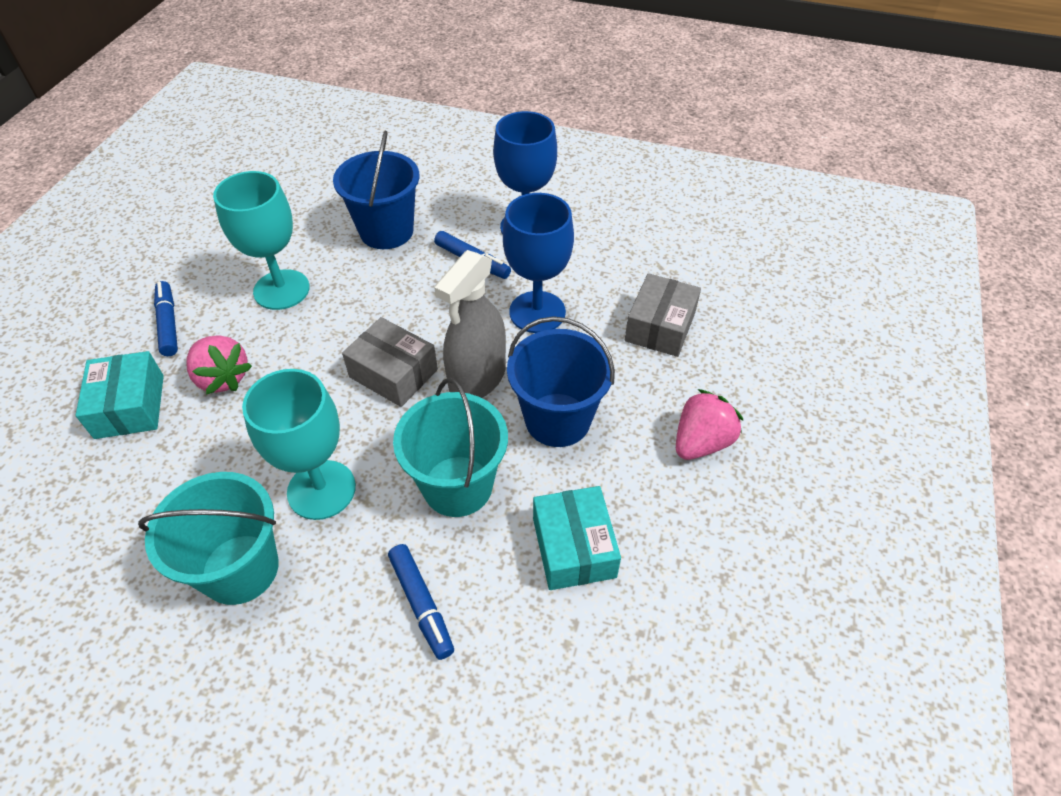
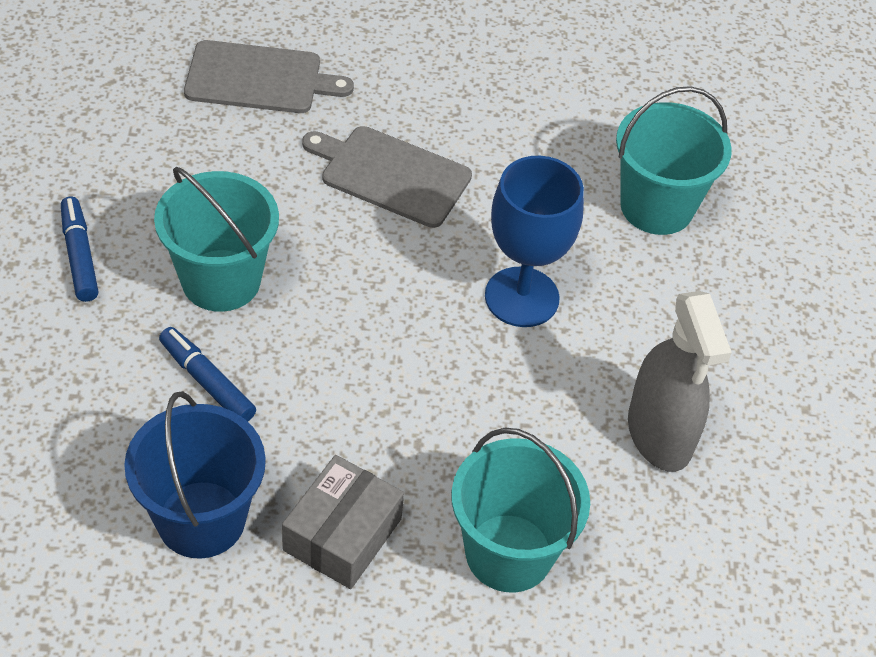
blue bucket: 2 -> 1
blue goblet: 2 -> 1
blue marker: 3 -> 2
grey box: 2 -> 1
grey cutting board: 0 -> 2
pink strawberry: 2 -> 0
turquoise box: 2 -> 0
turquoise bucket: 2 -> 3
turquoise goblet: 2 -> 0

